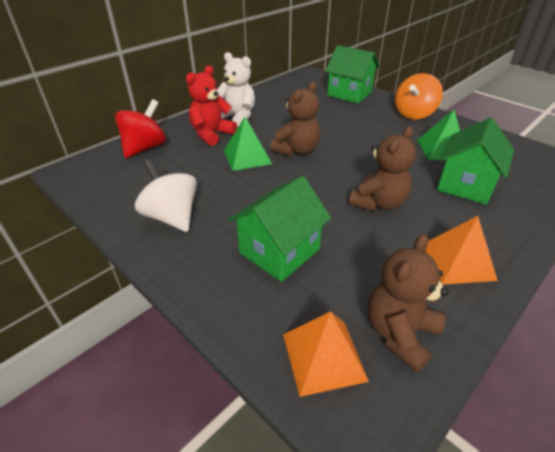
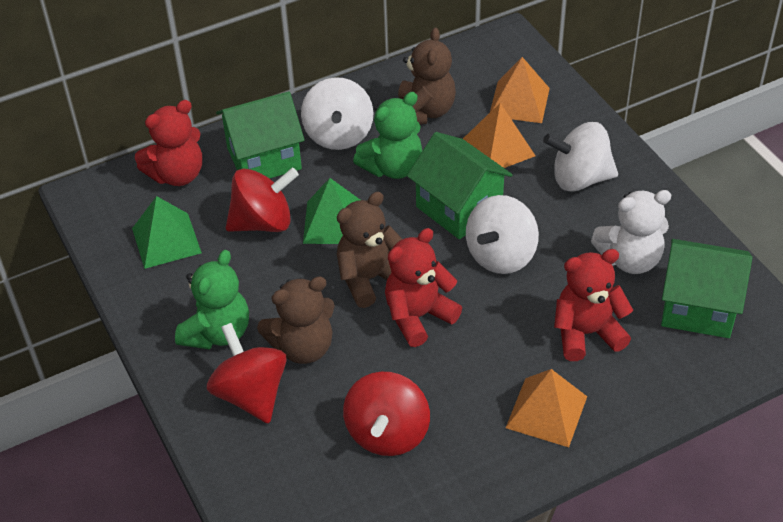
green teddy bear: 0 -> 2
orange pyramid: 2 -> 3
orange spinning top: 1 -> 0
red spinning top: 1 -> 3
red teddy bear: 1 -> 3
white spinning top: 1 -> 3

